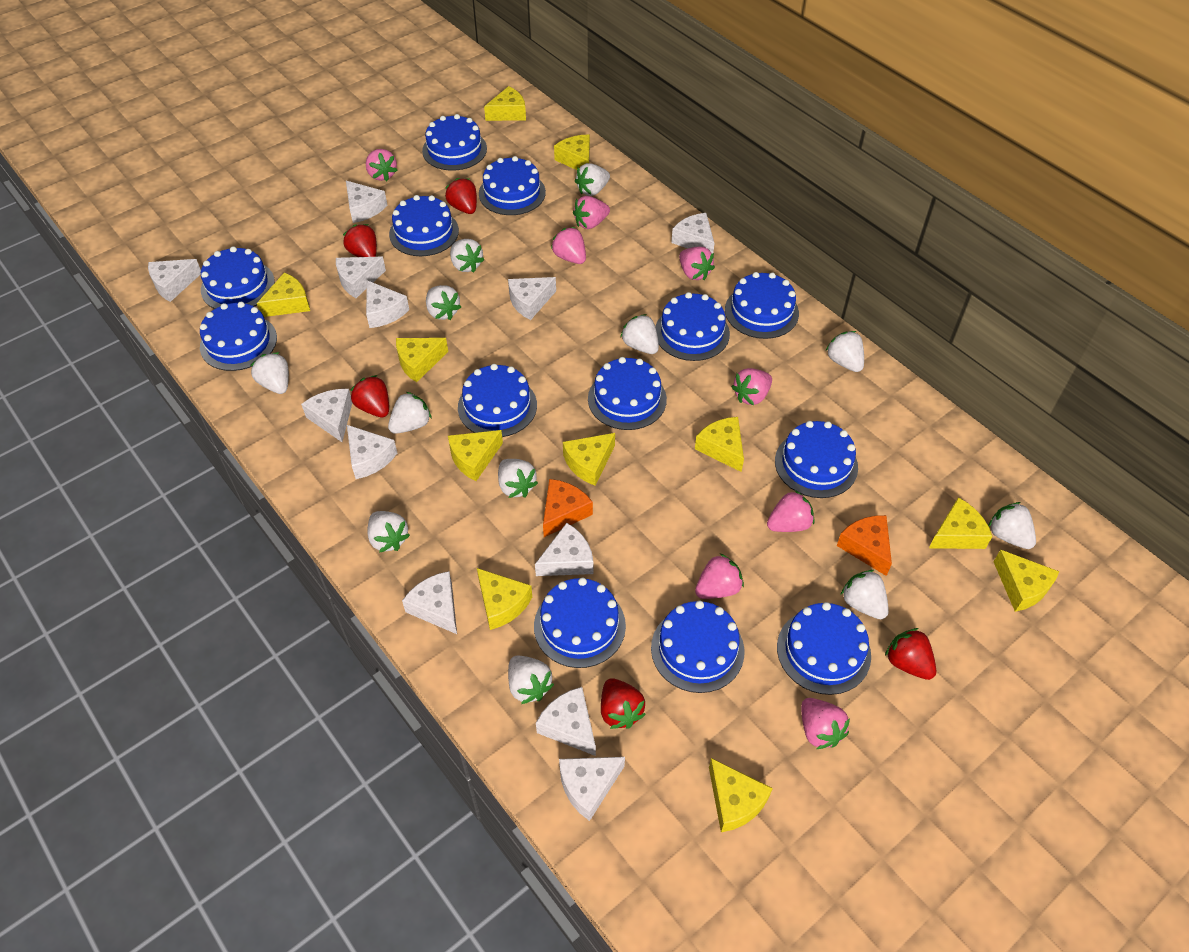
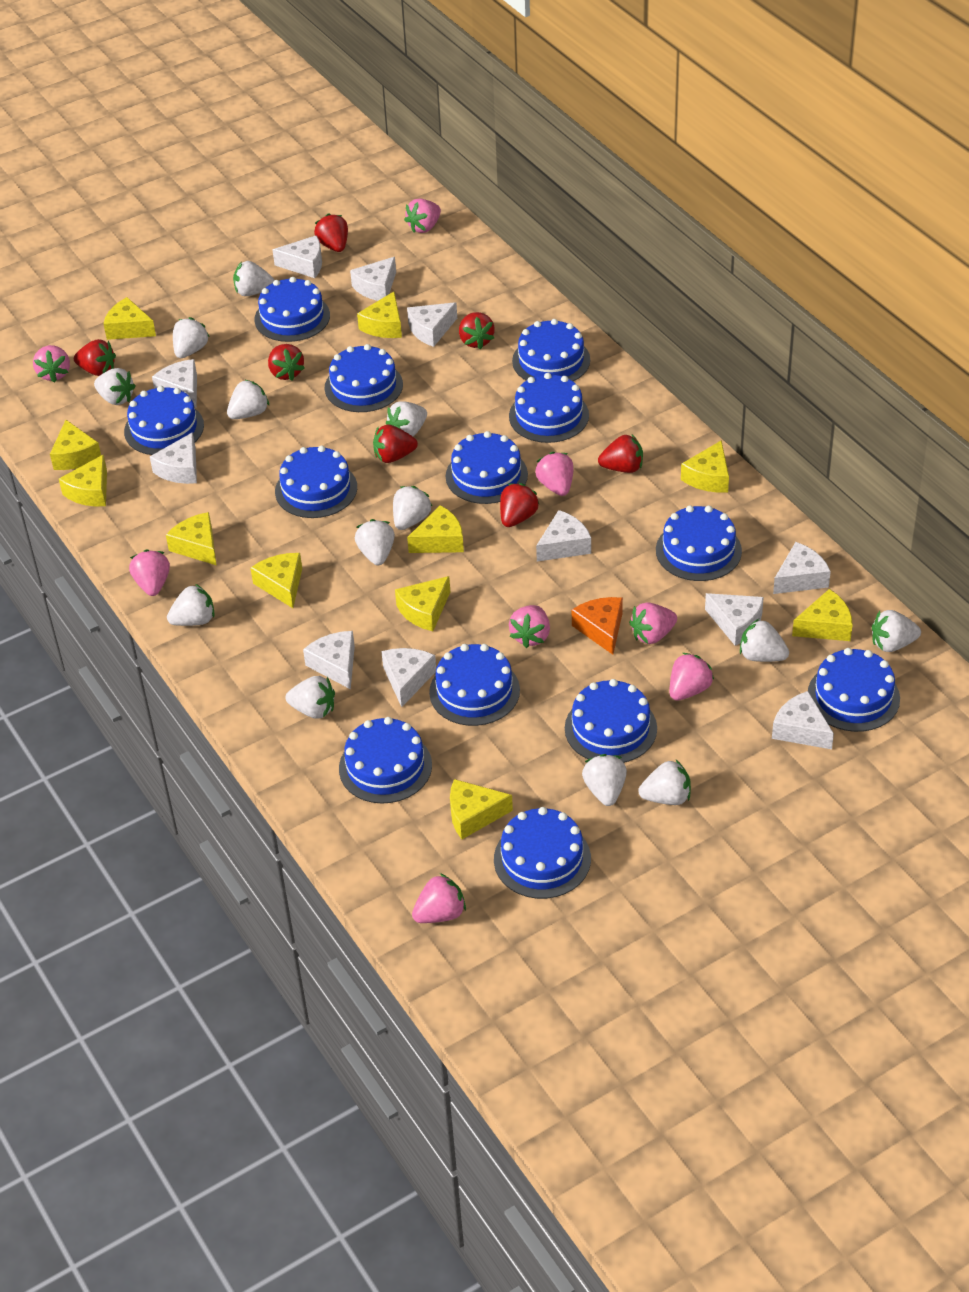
orange cheese: 2 -> 1
red strawberry: 5 -> 7
white cheese: 12 -> 11
white strawberry: 12 -> 13

